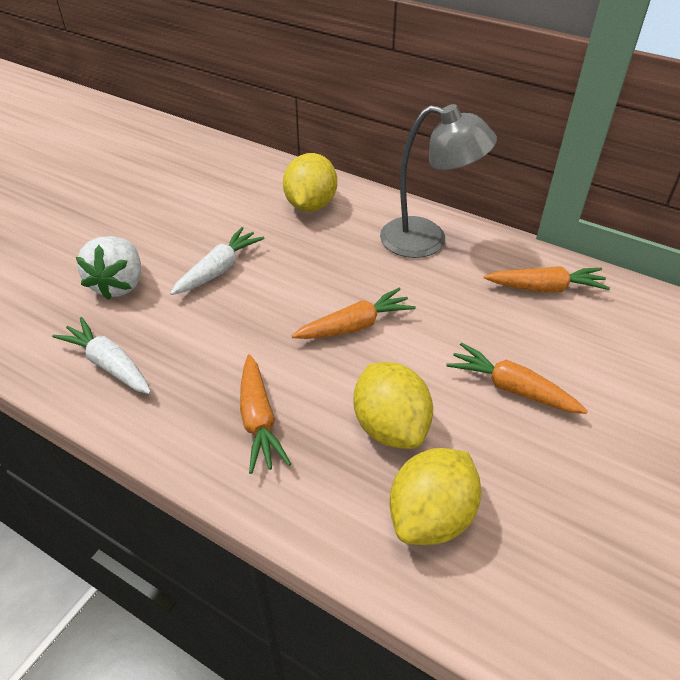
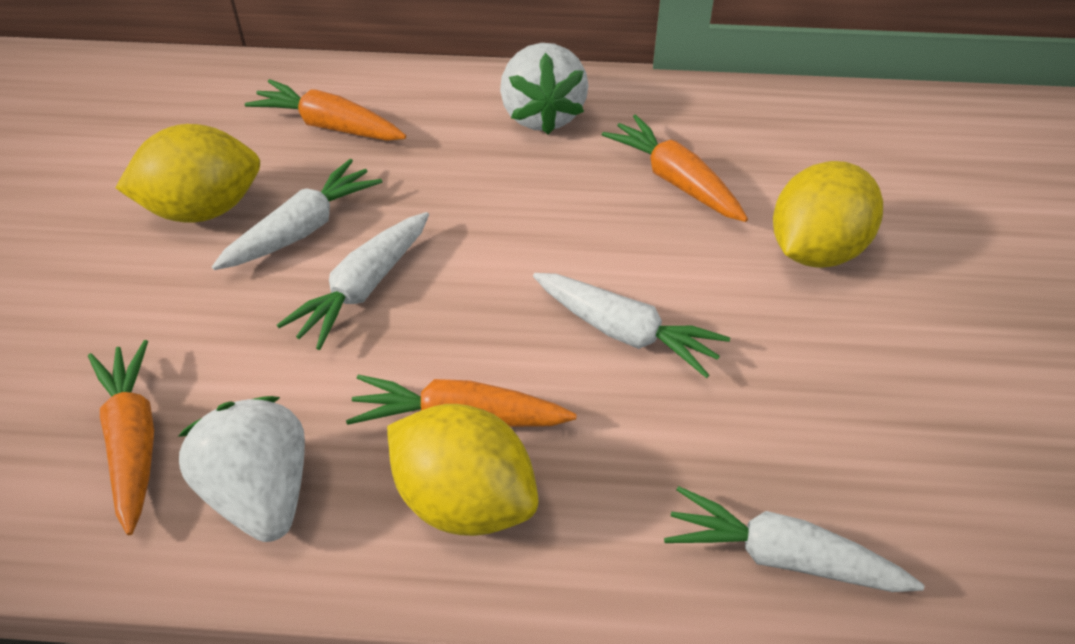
grey lamp: 1 -> 0
white carrot: 2 -> 4
white strawberry: 1 -> 2

